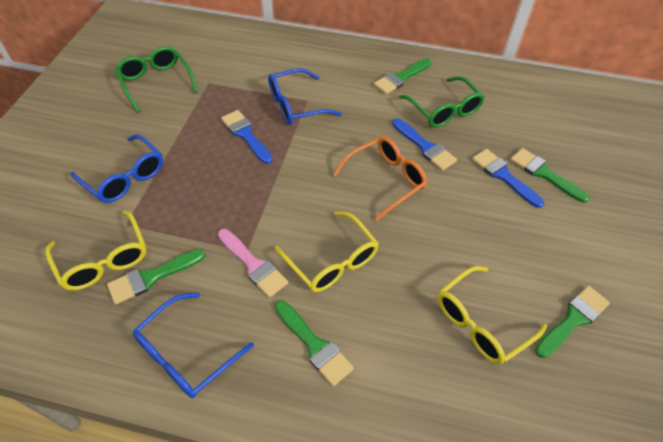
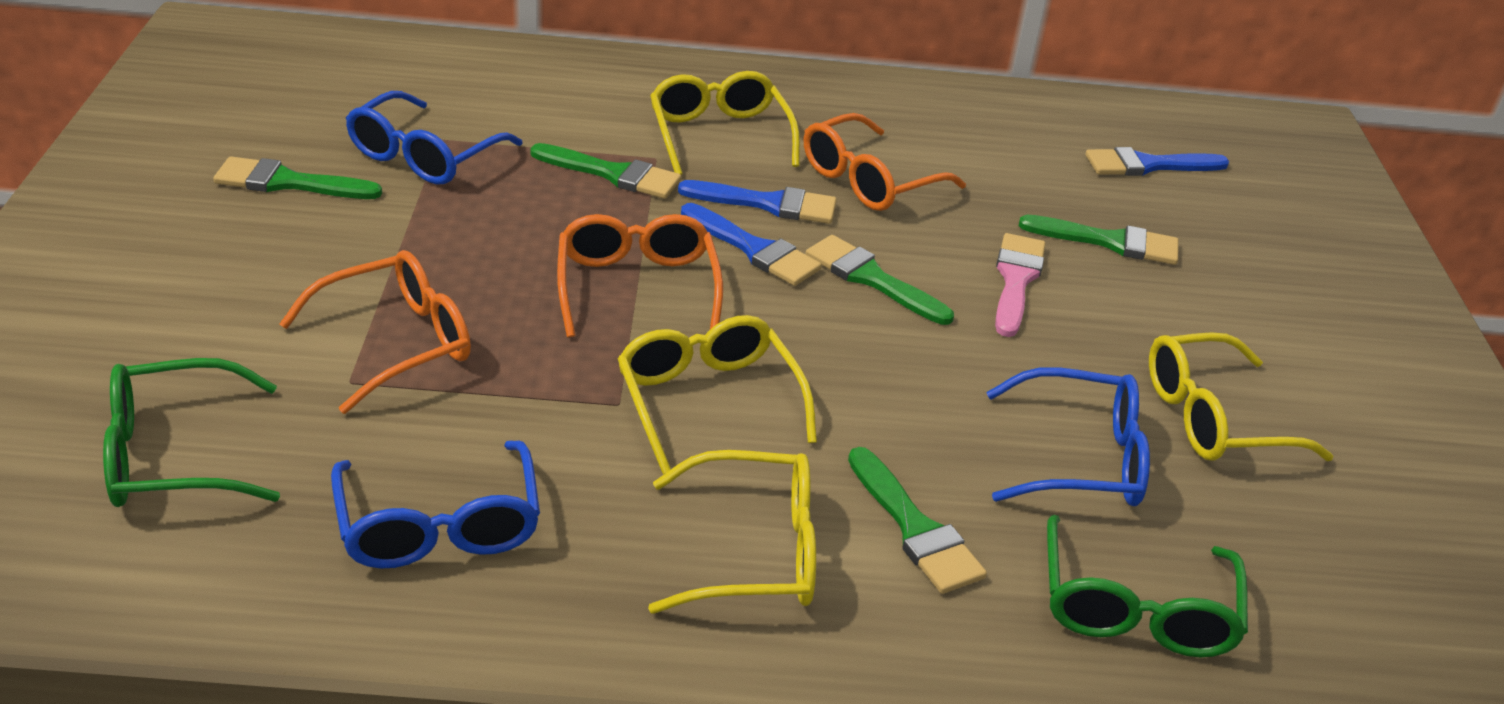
orange glasses: 1 -> 3
yellow glasses: 3 -> 4

